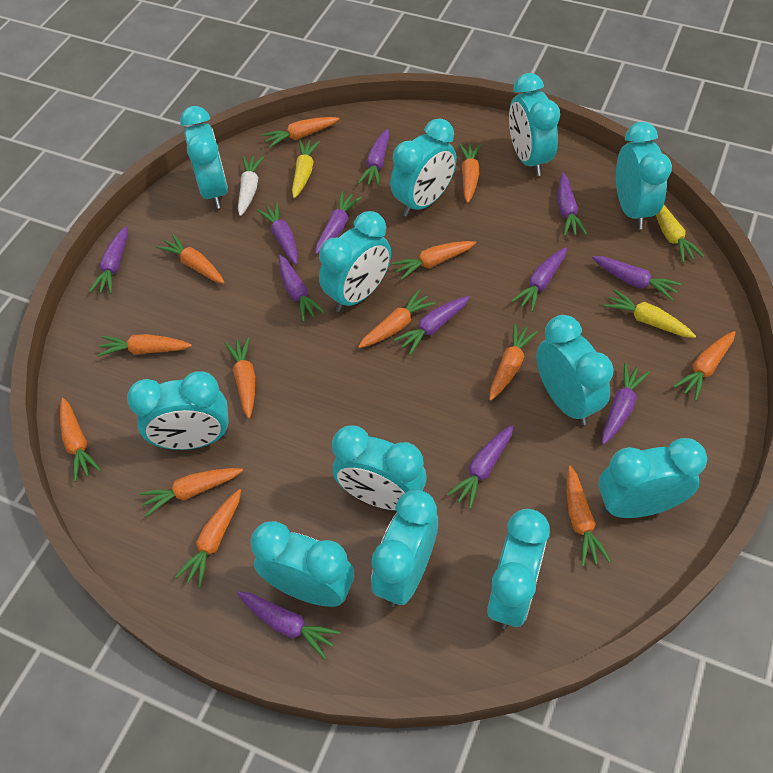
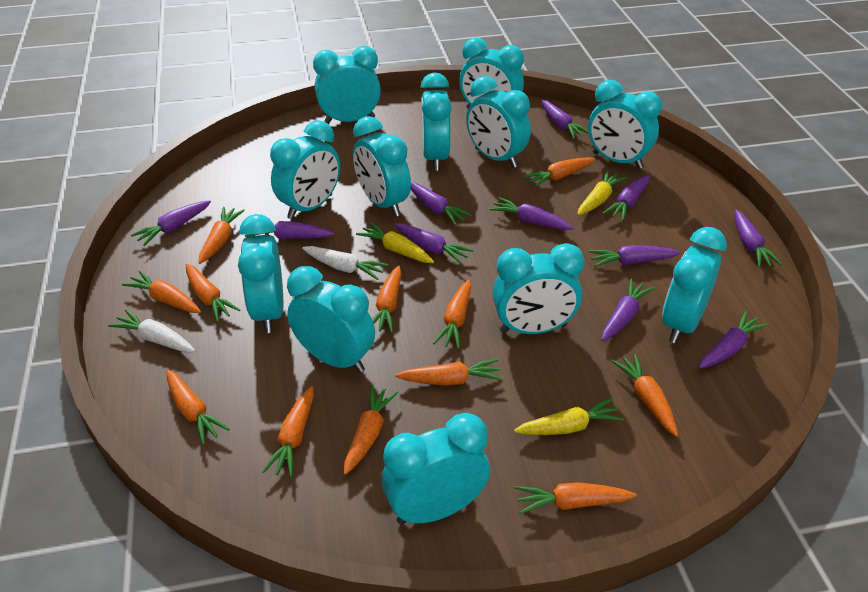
orange carrot: 13 -> 12
purple carrot: 12 -> 11
white carrot: 1 -> 2

